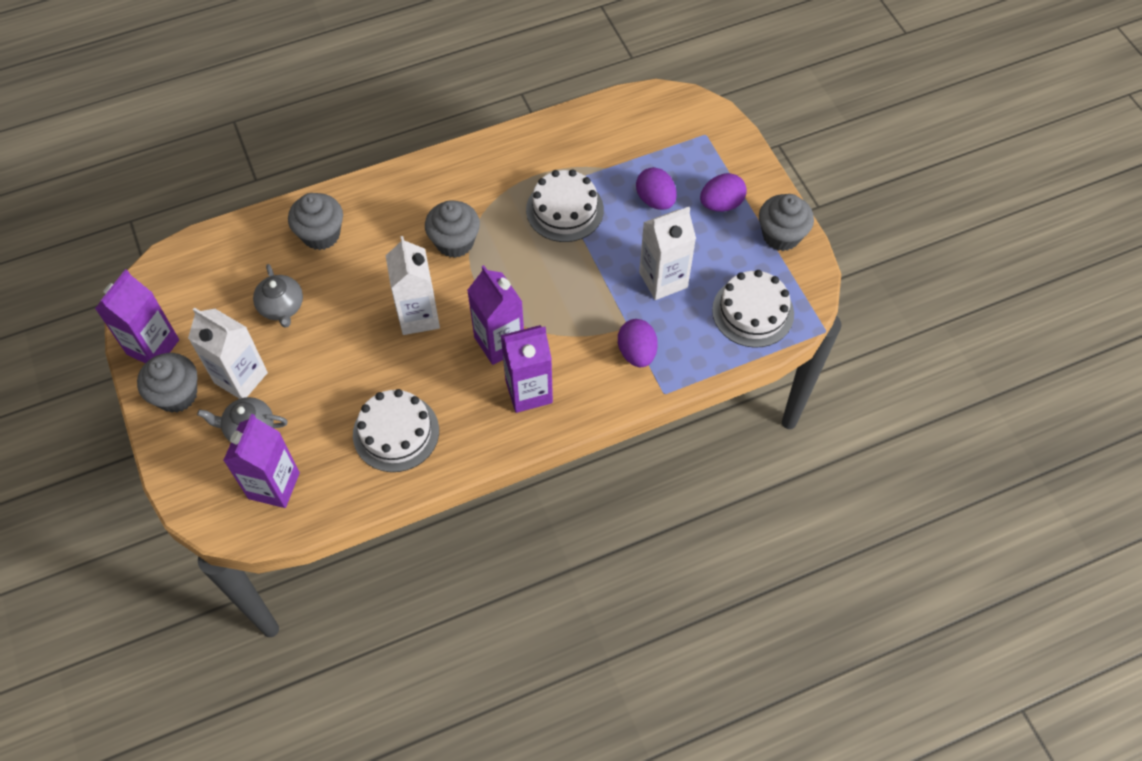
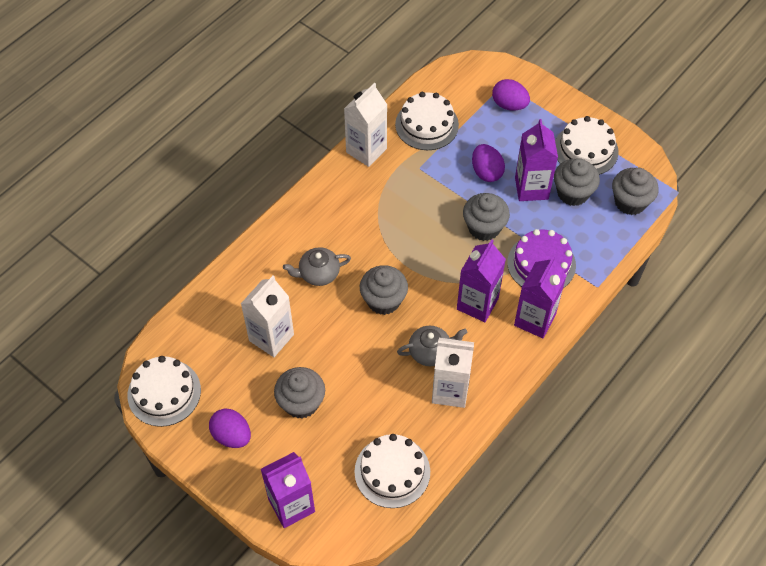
grey cupcake: 4 -> 5
purple cake: 0 -> 1
white cake: 3 -> 4

